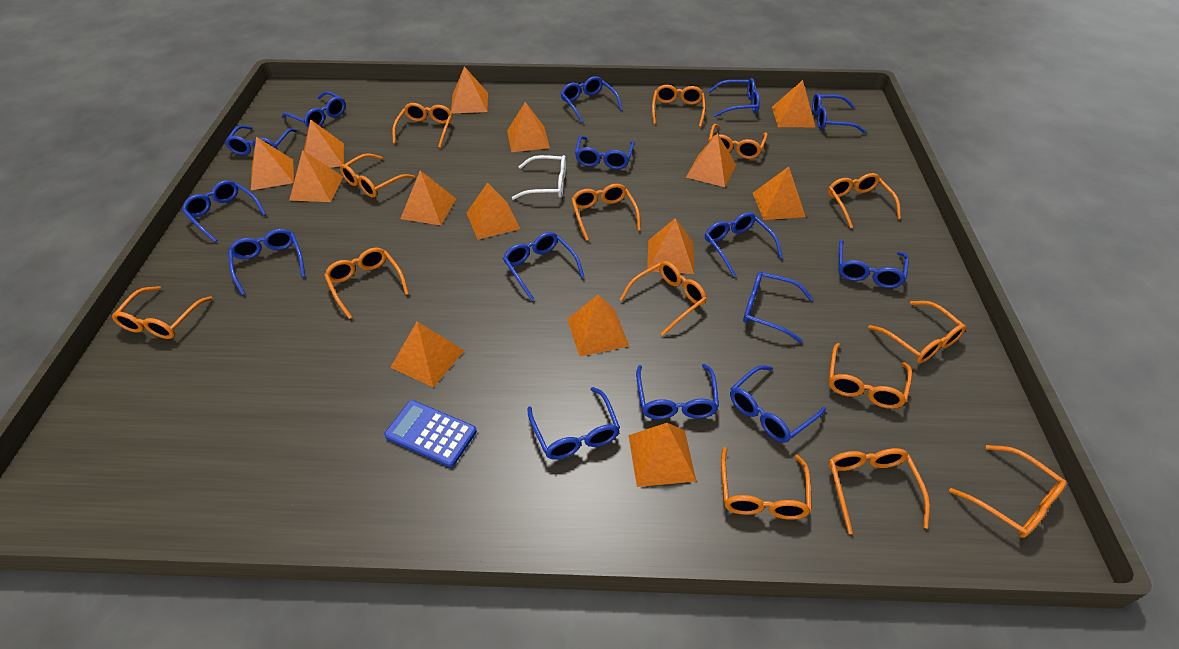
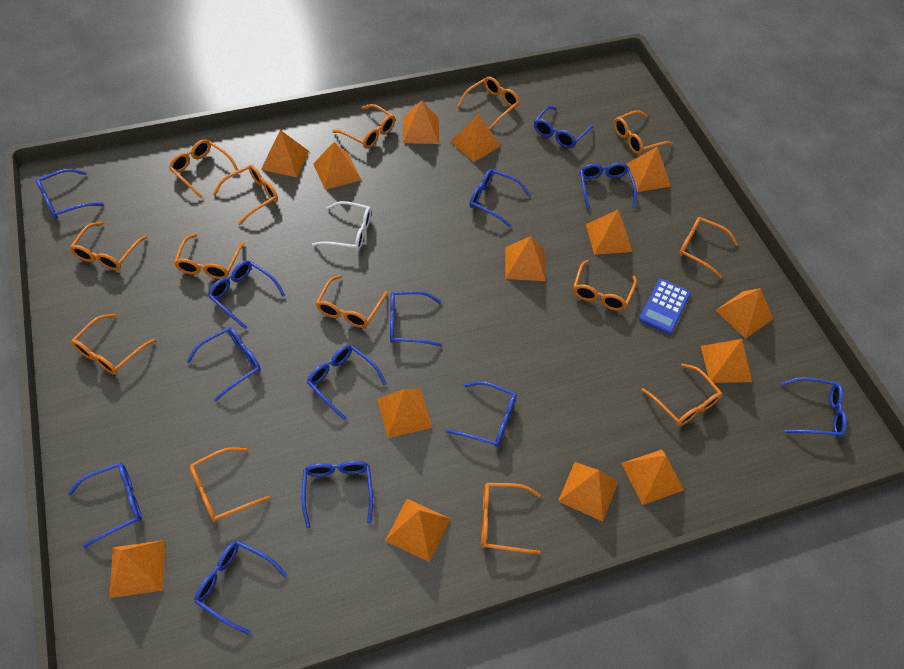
blue glasses: 15 -> 13

